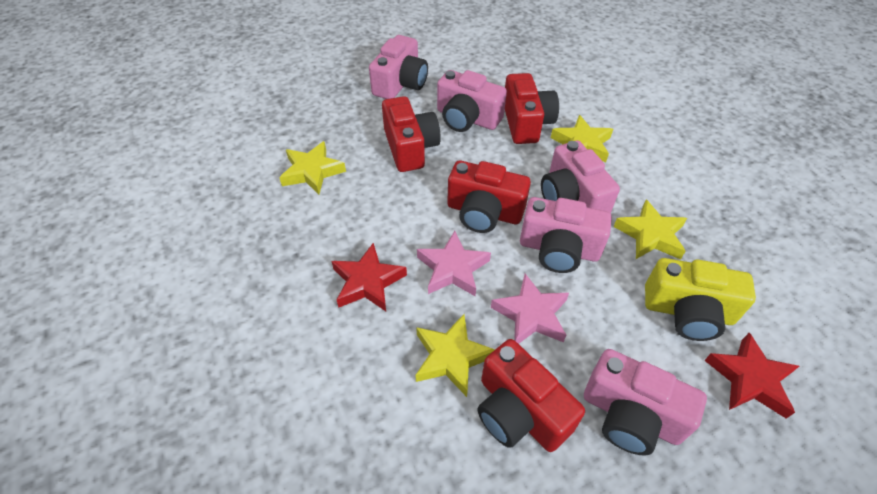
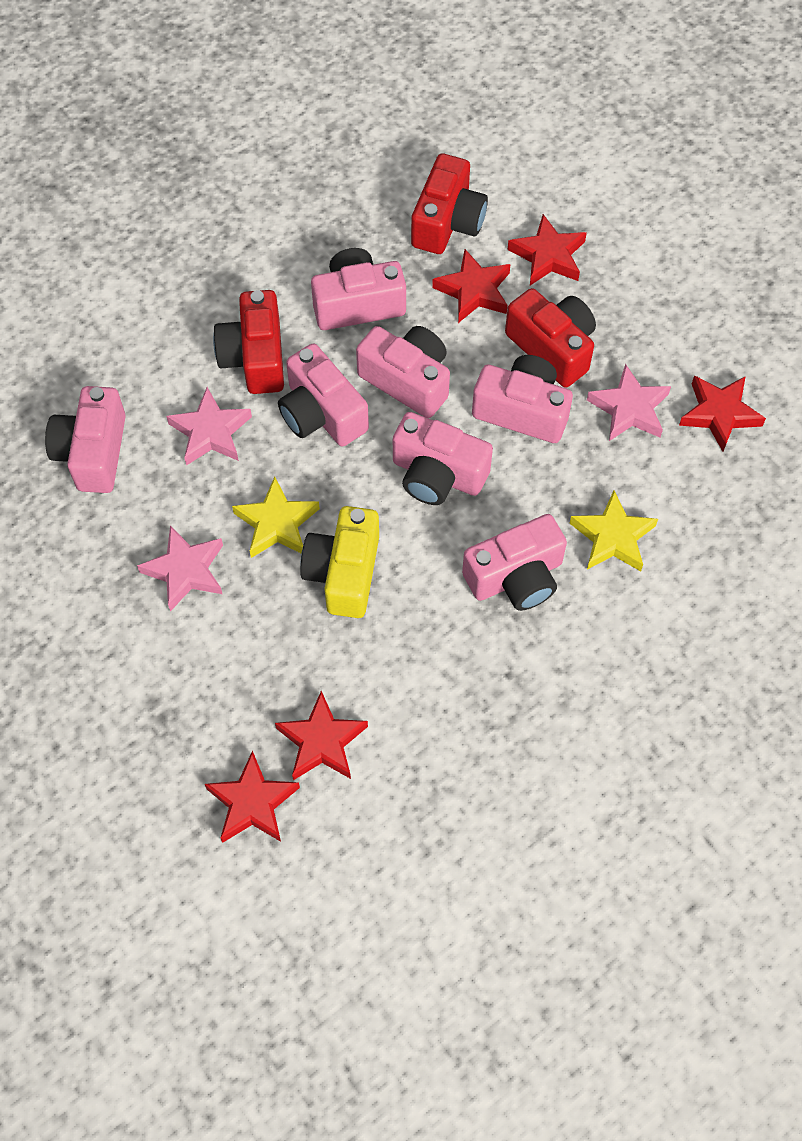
pink camera: 5 -> 7
pink star: 2 -> 3
red camera: 4 -> 3
red star: 2 -> 5
yellow star: 4 -> 2

